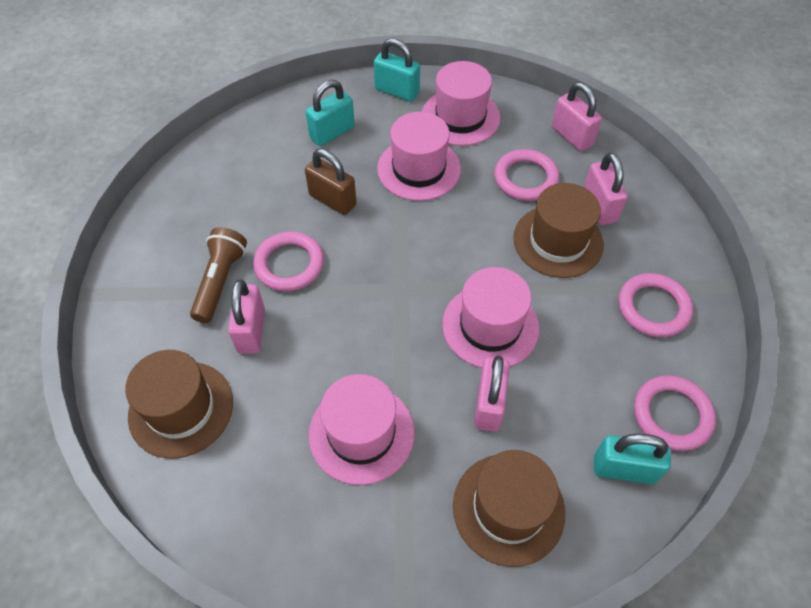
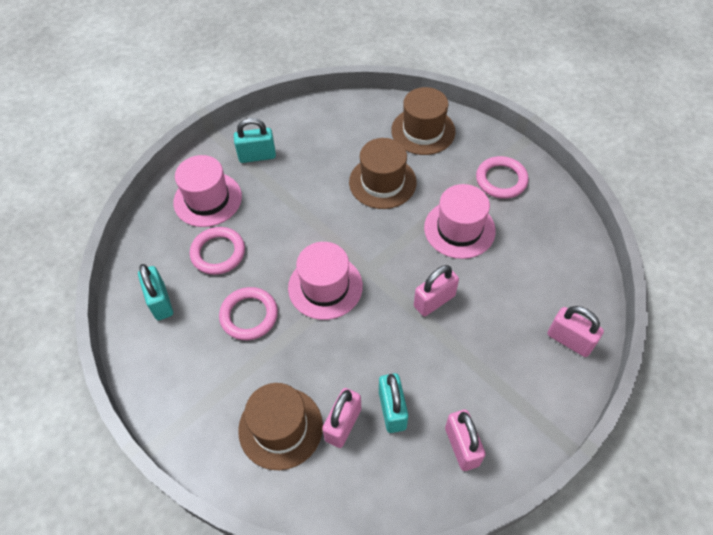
brown flashlight: 1 -> 0
brown padlock: 1 -> 0
pink hat: 4 -> 3
pink ring: 4 -> 3

